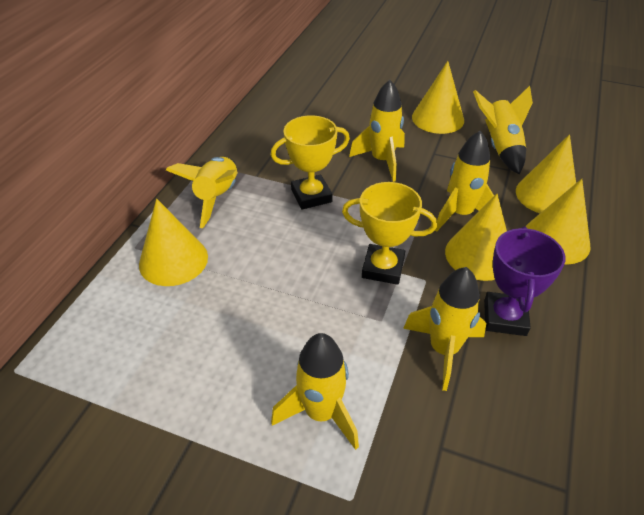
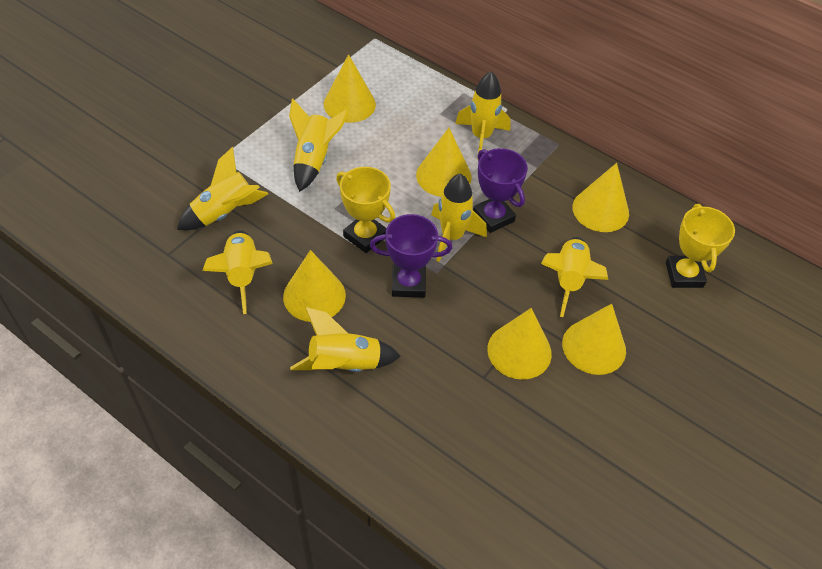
purple trophy: 1 -> 2
yellow cone: 5 -> 6
yellow rocket: 6 -> 7

